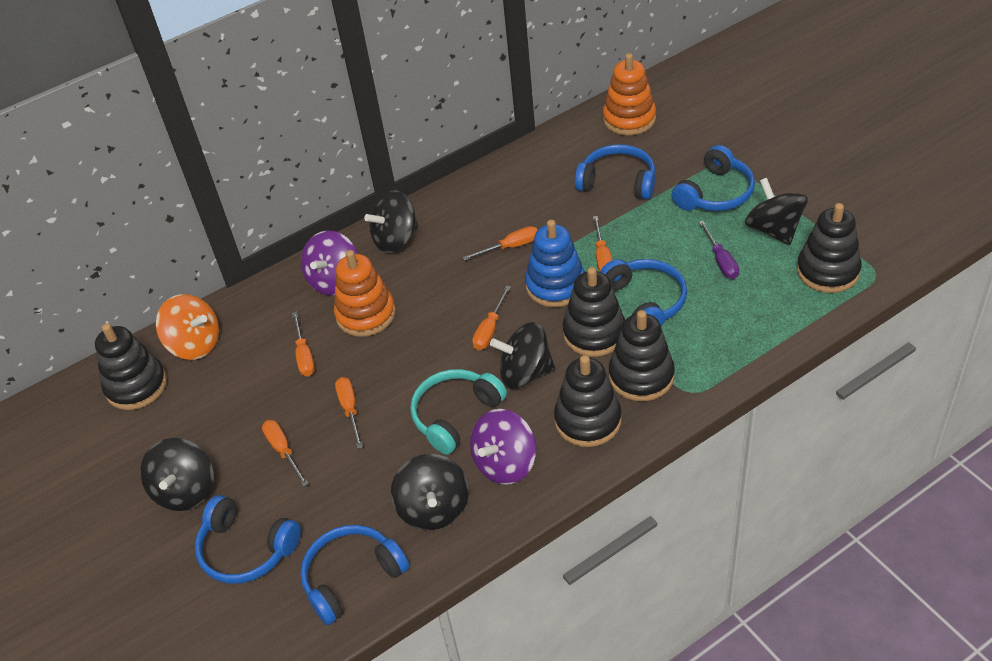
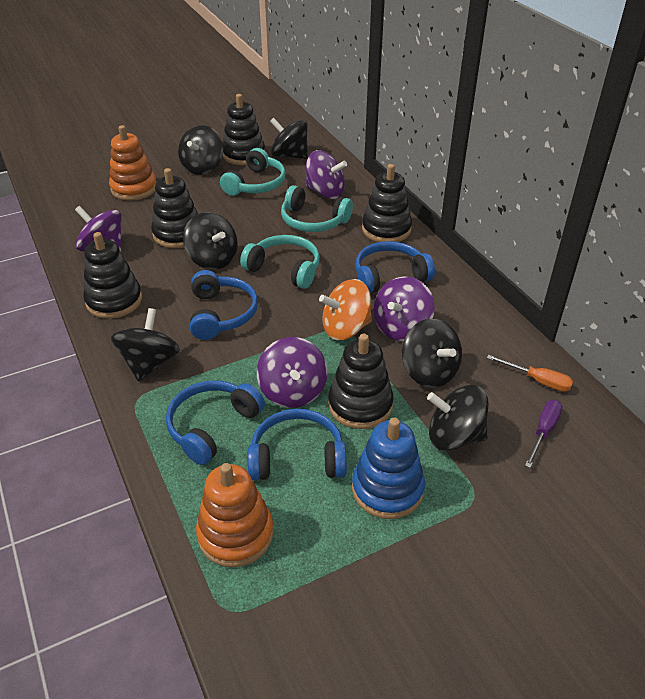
black spinning top: 5 -> 6
blue headphones: 5 -> 4
orange screwdriver: 6 -> 1
purple spinning top: 2 -> 4
turquoise headphones: 1 -> 3

